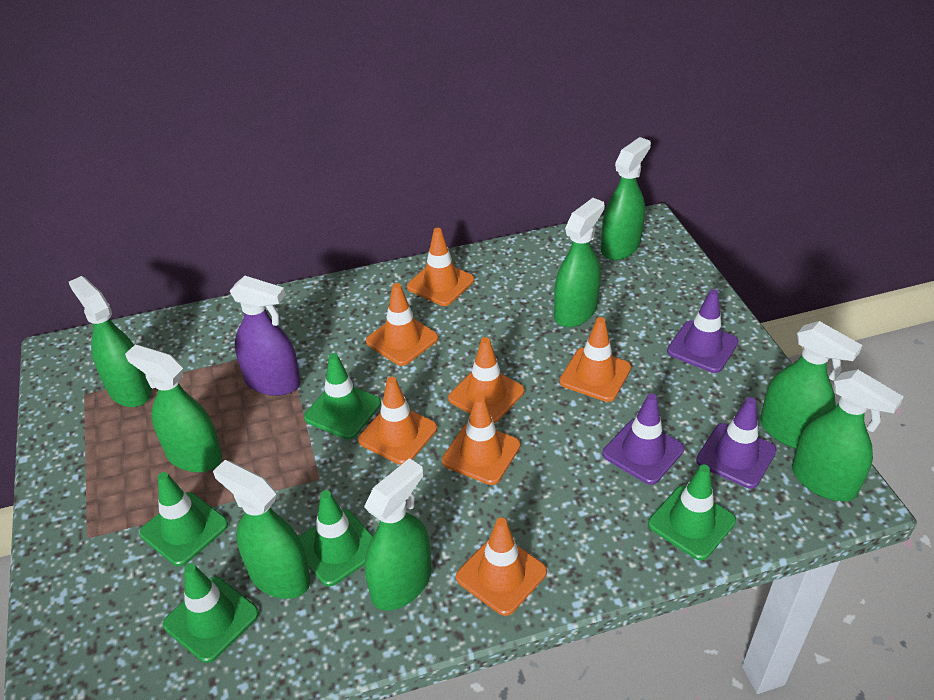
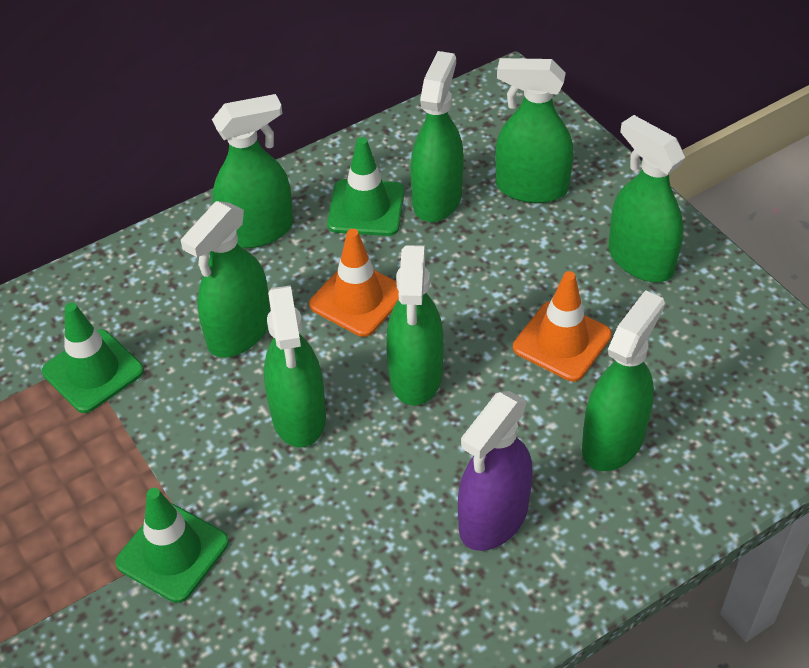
green traffic cone: 5 -> 3
orange traffic cone: 7 -> 2
purple traffic cone: 3 -> 0

